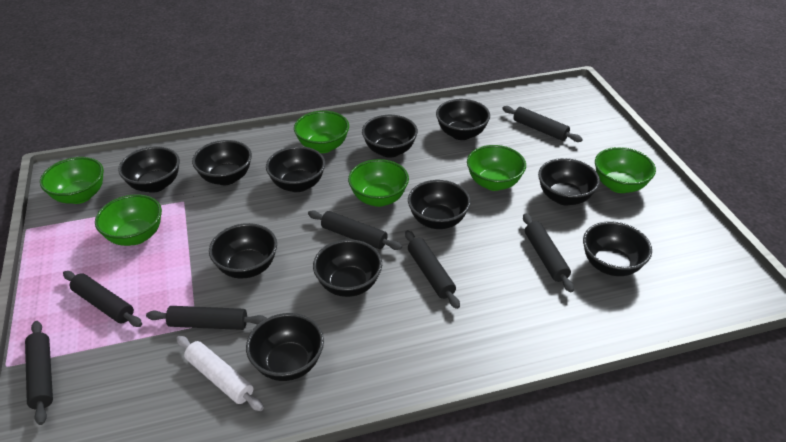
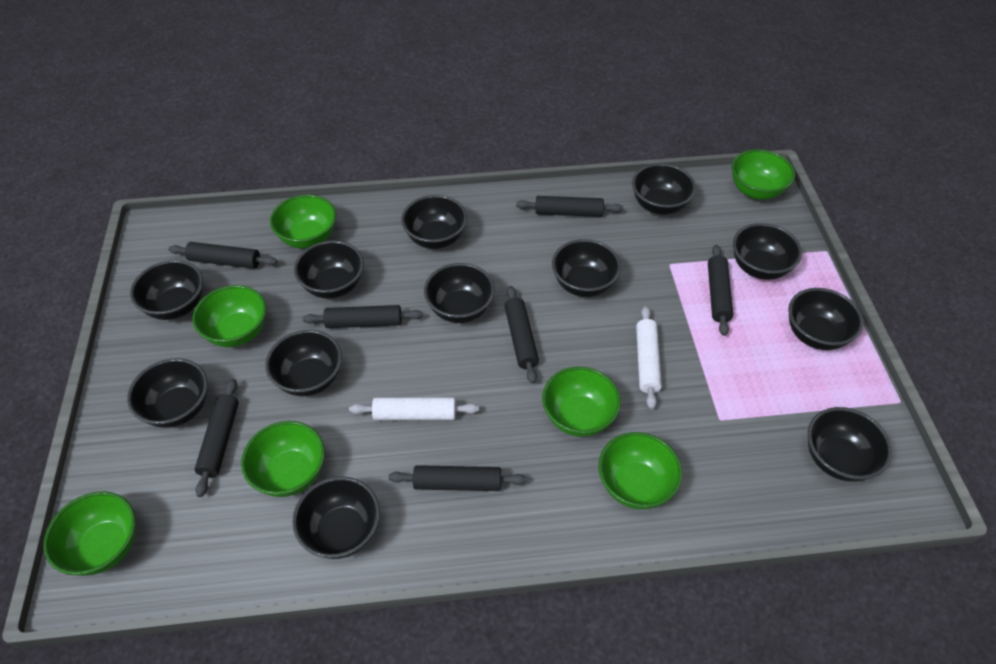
black bowl: 11 -> 12
green bowl: 6 -> 7
white rolling pin: 1 -> 2

